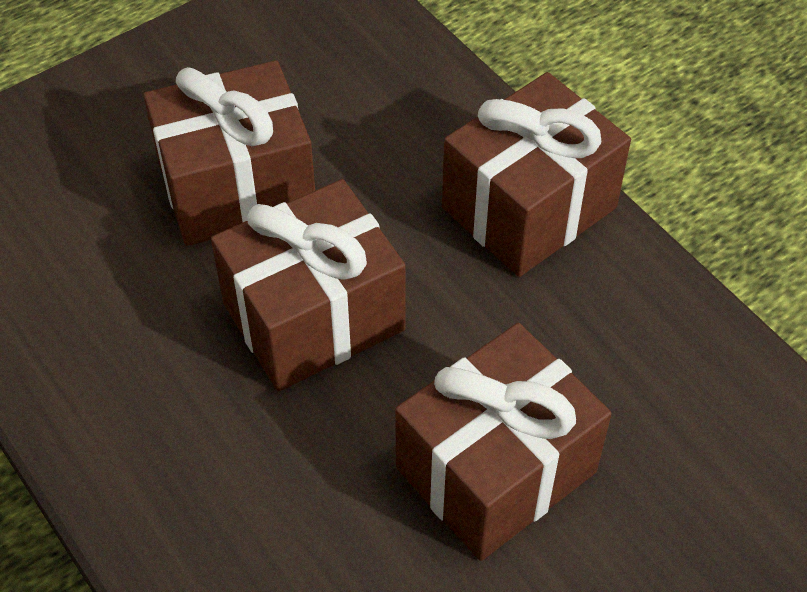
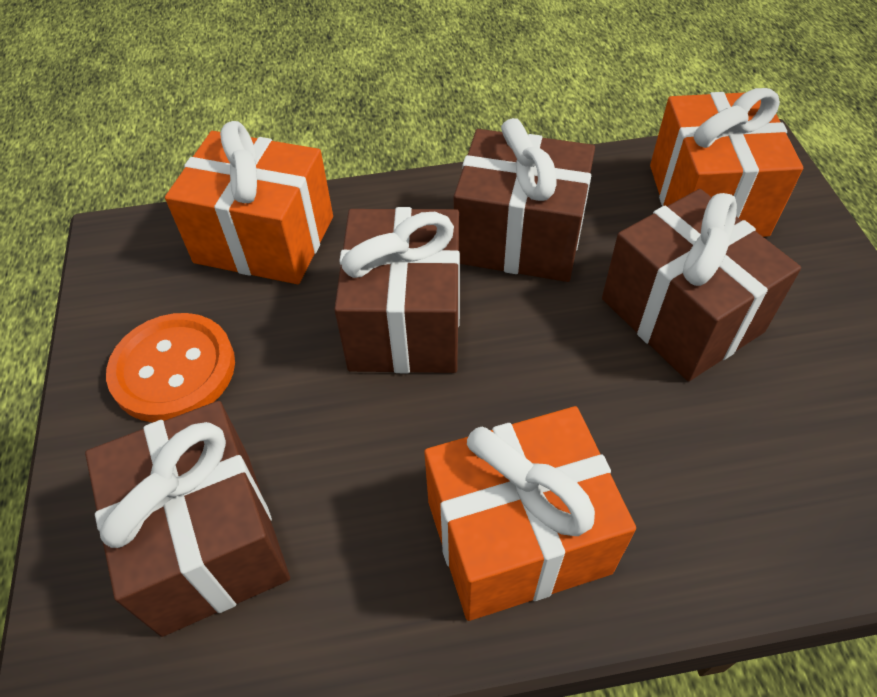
orange button: 0 -> 1
orange gift: 0 -> 3

